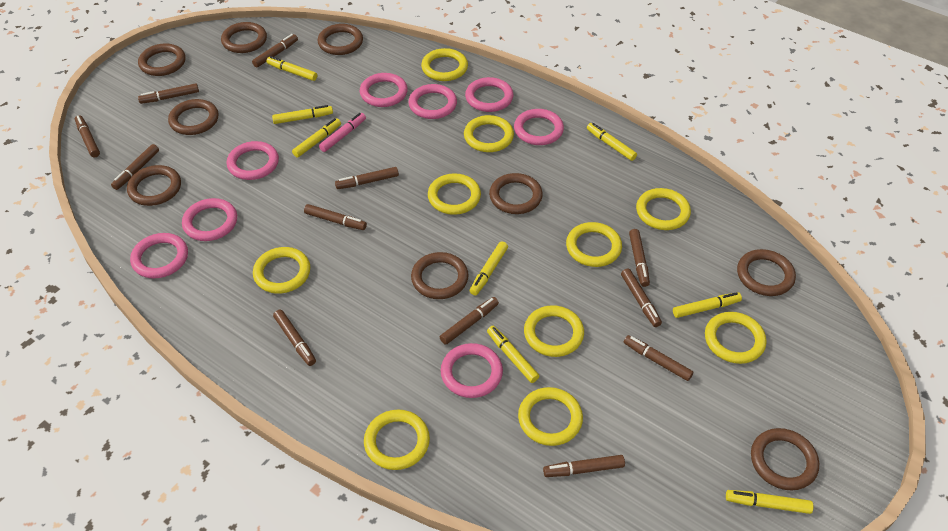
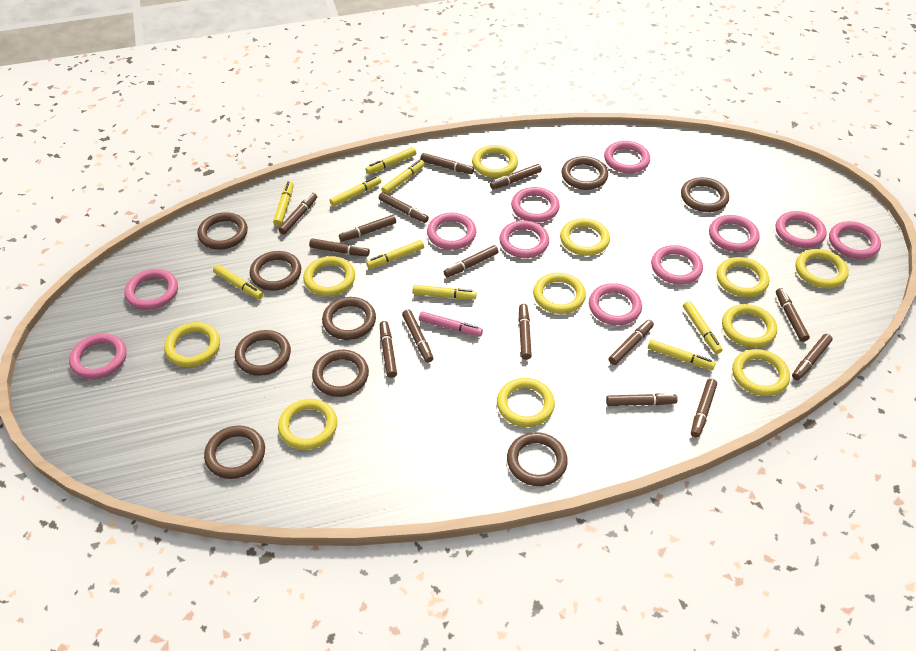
brown marker: 12 -> 15
pink ring: 8 -> 11
yellow marker: 8 -> 9
yellow ring: 10 -> 11

